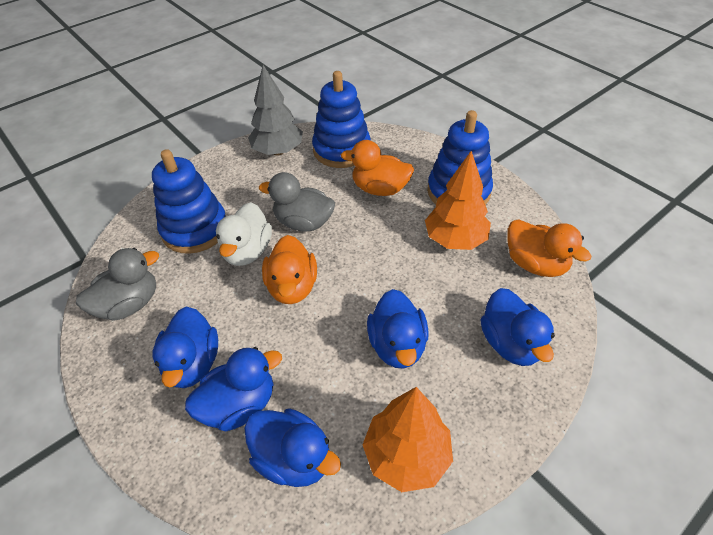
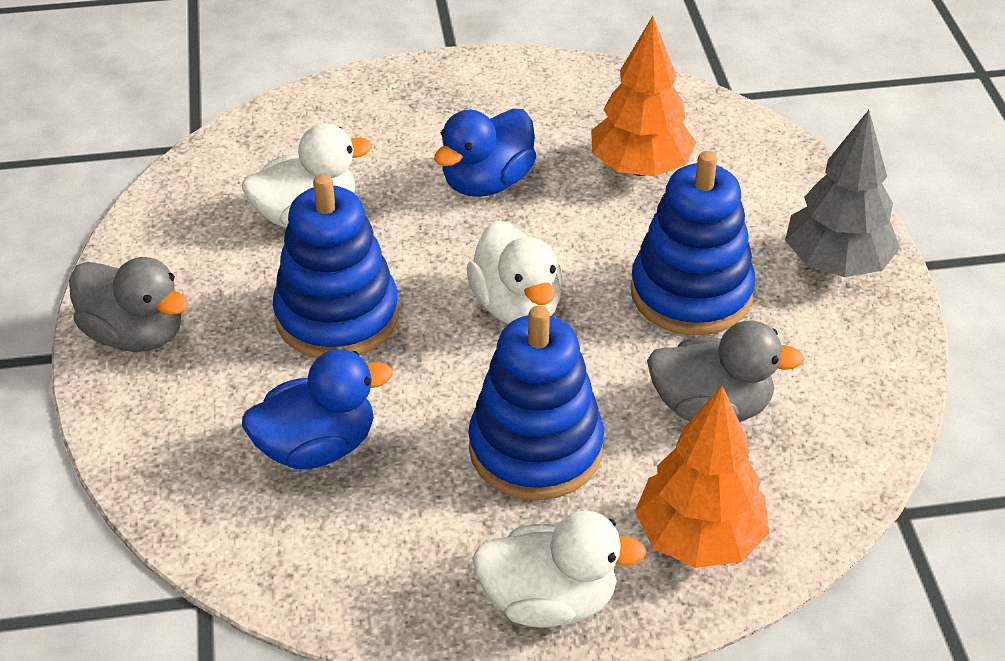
blue duck: 5 -> 2
orange duck: 3 -> 0
white duck: 1 -> 3

